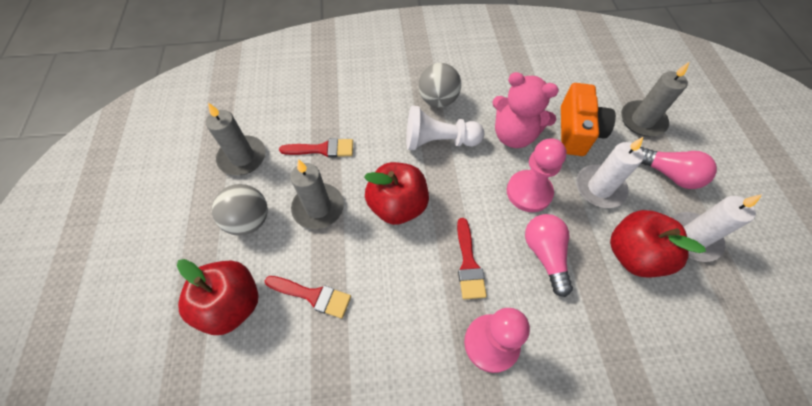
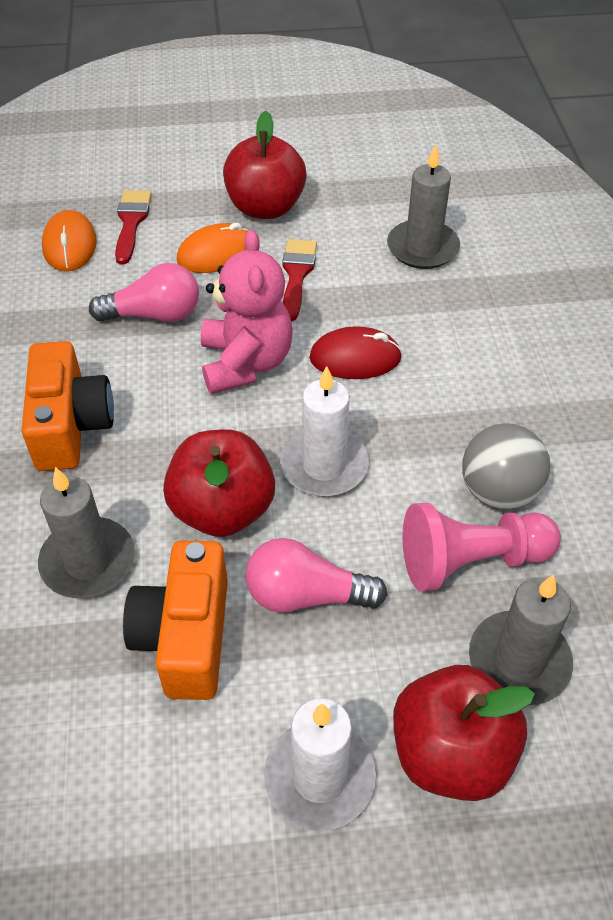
grey ball: 2 -> 1
orange camera: 1 -> 2
orange mouse: 0 -> 2
pink pawn: 2 -> 1
red brush: 3 -> 2
red mouse: 0 -> 1
white pawn: 1 -> 0

